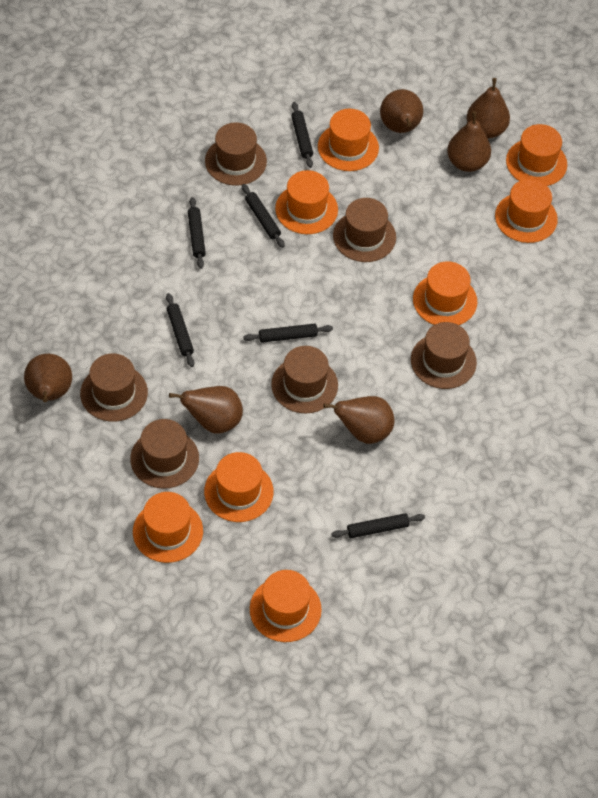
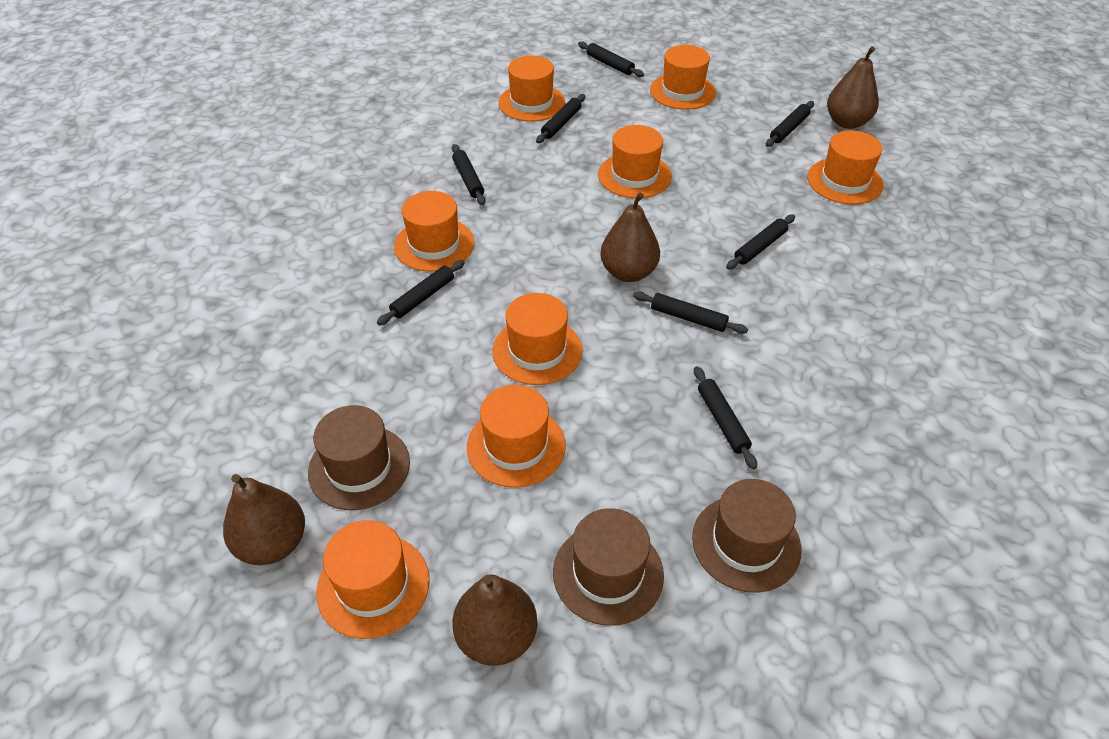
black rolling pin: 6 -> 8
brown hat: 6 -> 3
brown pear: 6 -> 4

